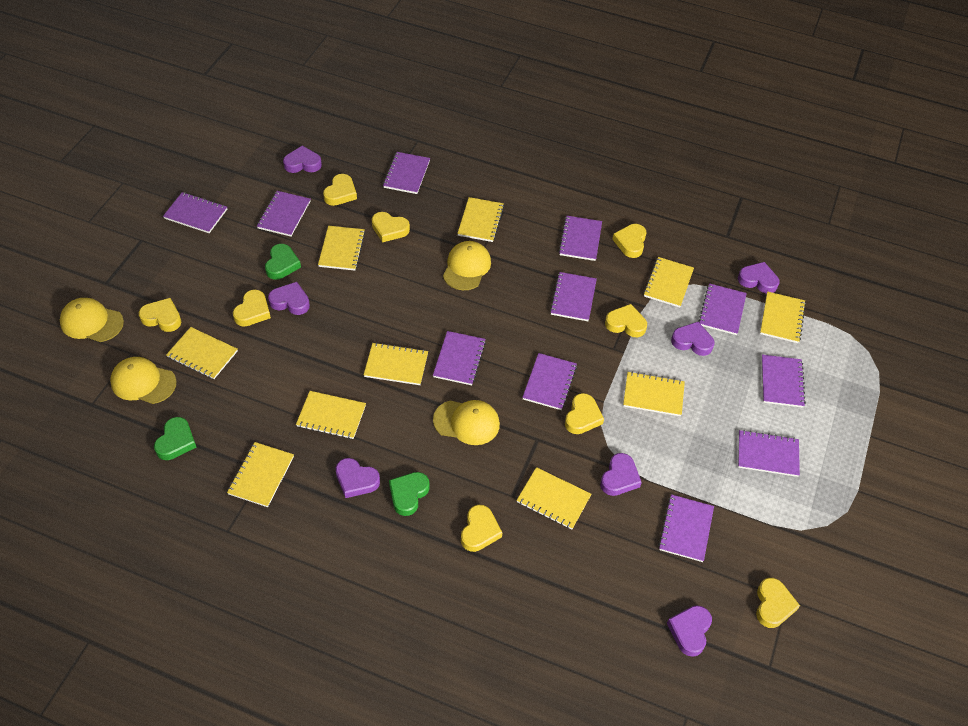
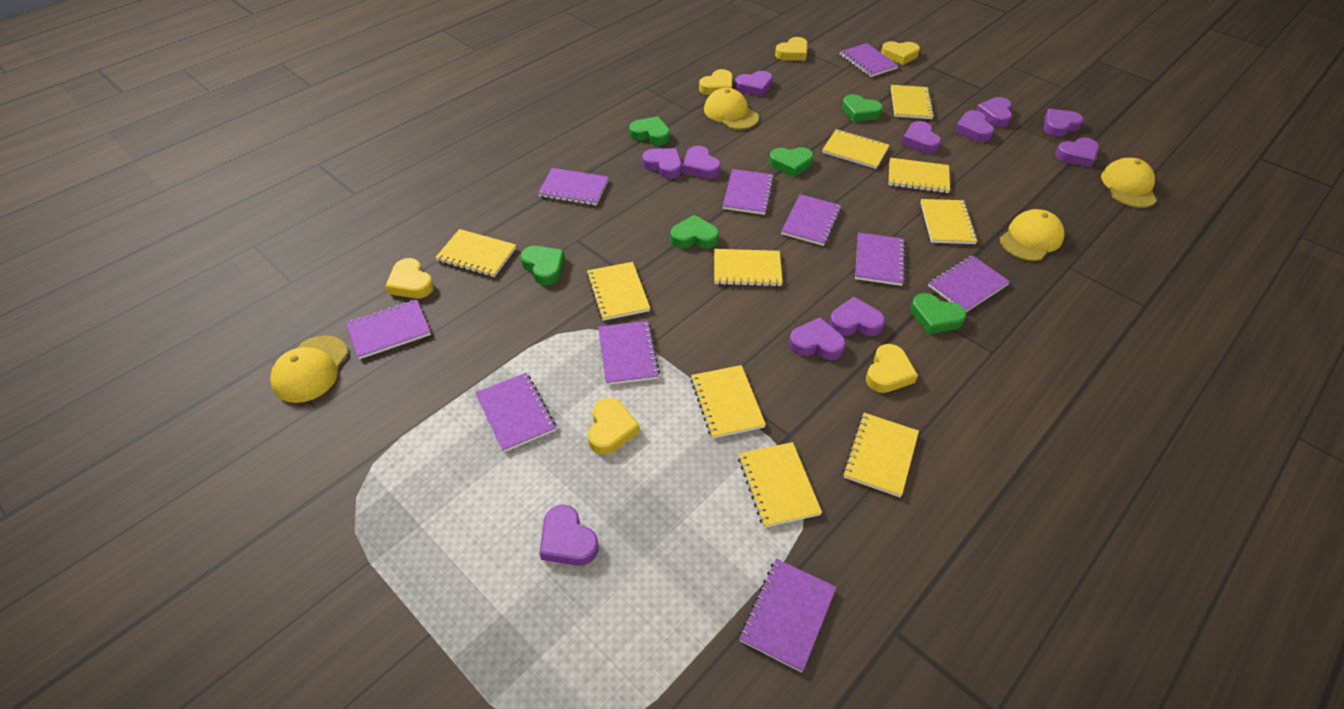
green heart: 3 -> 6
purple heart: 7 -> 11
purple notebook: 11 -> 10
yellow heart: 9 -> 6

